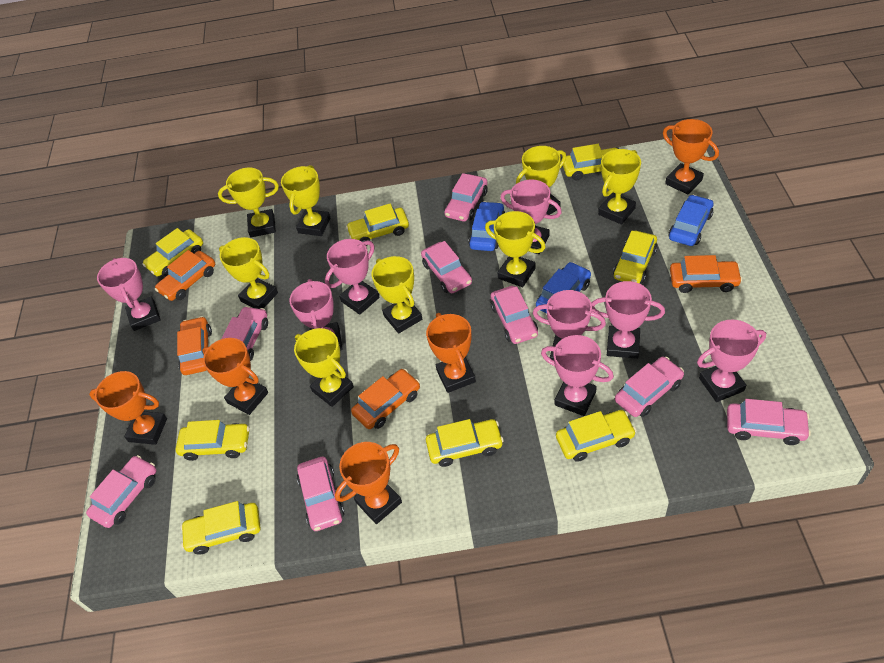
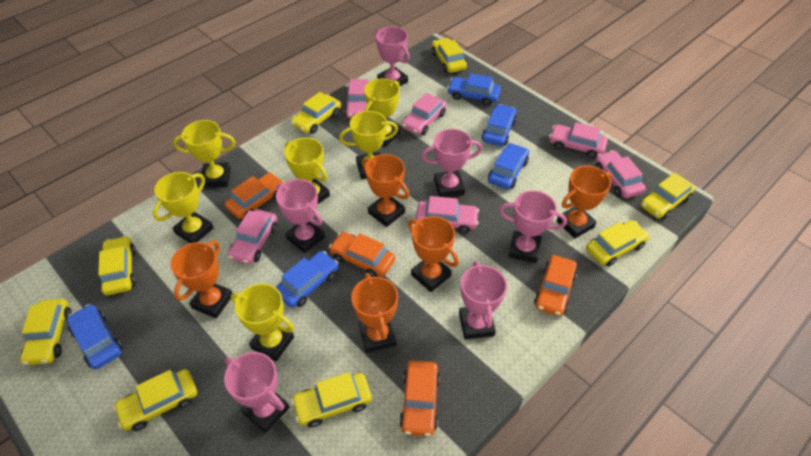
blue car: 3 -> 5
pink car: 8 -> 6
pink trophy: 8 -> 6
yellow trophy: 8 -> 6

